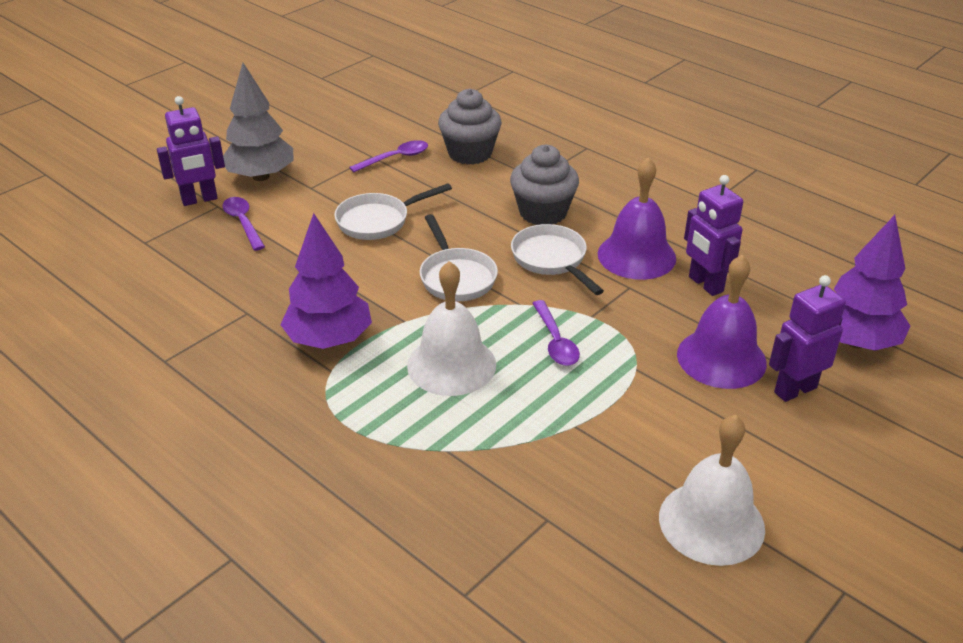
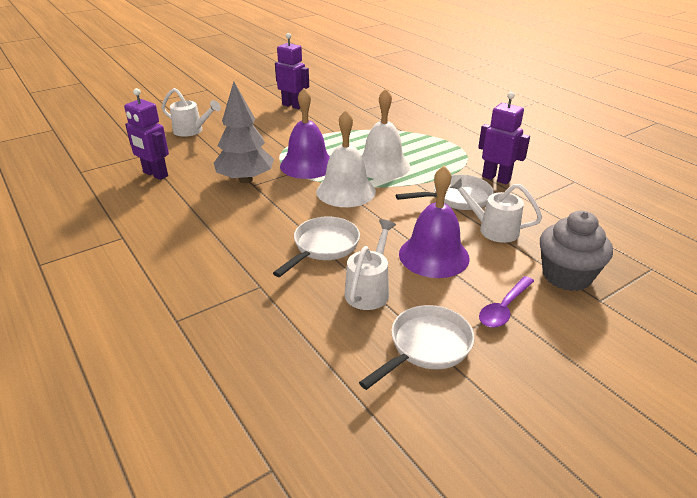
grey cupcake: 2 -> 1
purple spoon: 3 -> 1
purple tree: 2 -> 0
white watering can: 0 -> 3

